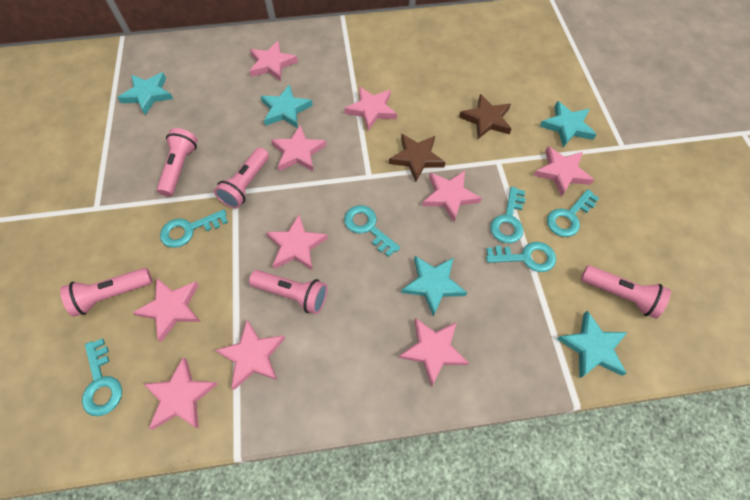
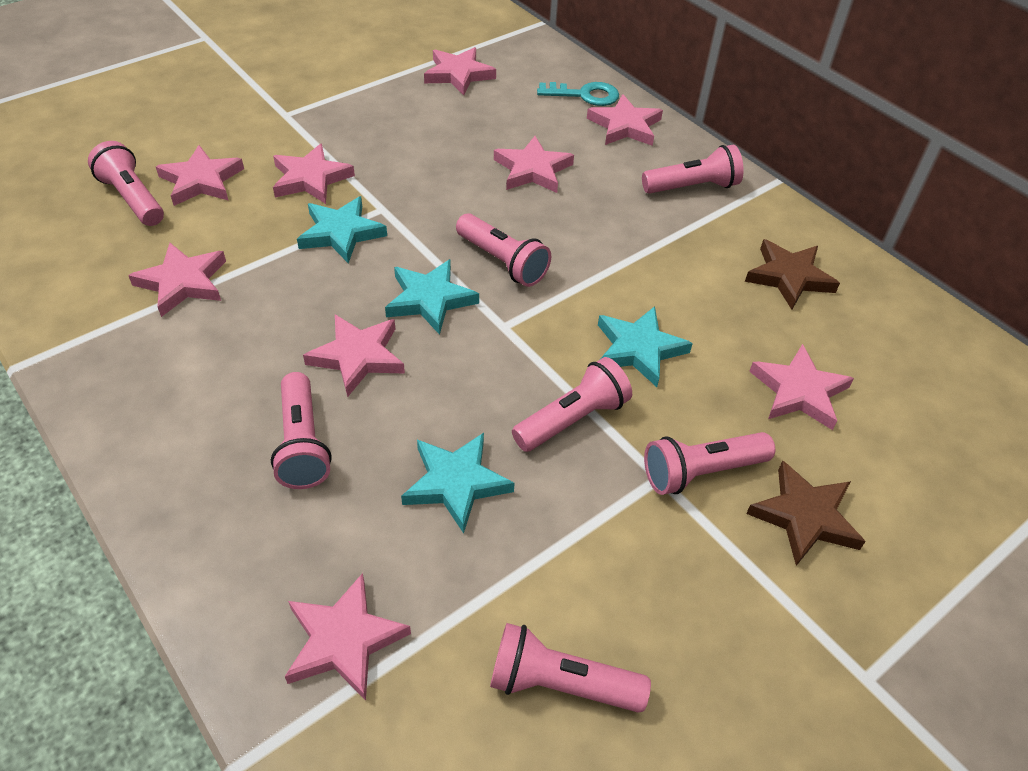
pink flashlight: 5 -> 7
pink star: 10 -> 9
turquoise key: 6 -> 1
turquoise star: 5 -> 4

